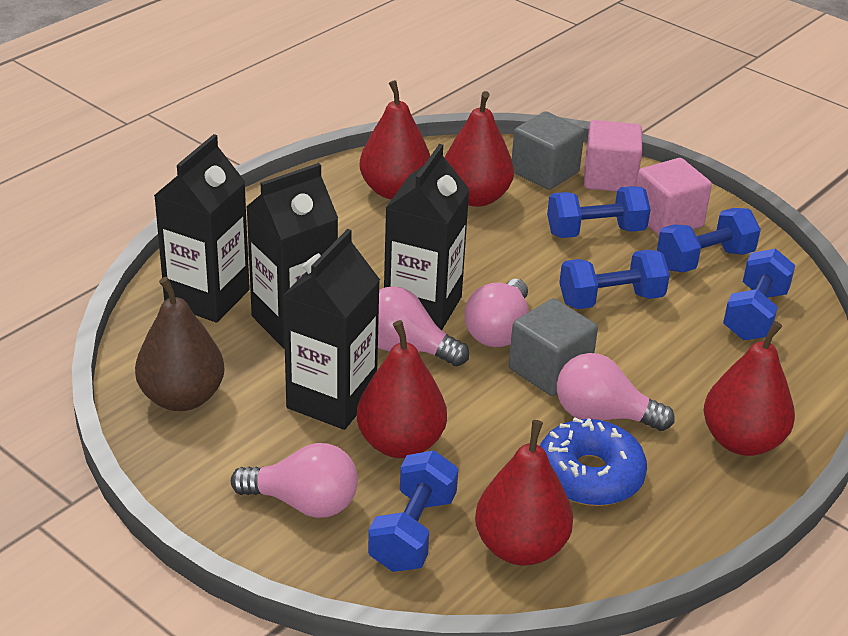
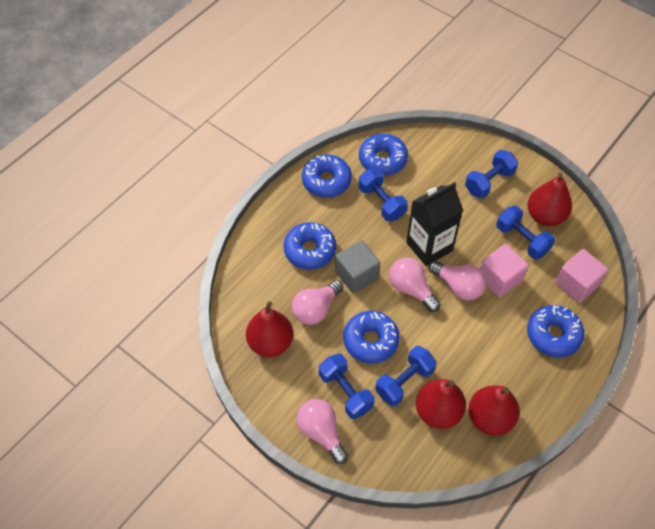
black carton: 4 -> 1
blue donut: 1 -> 5
brown pear: 1 -> 0
grey cube: 2 -> 1
red pear: 5 -> 4

